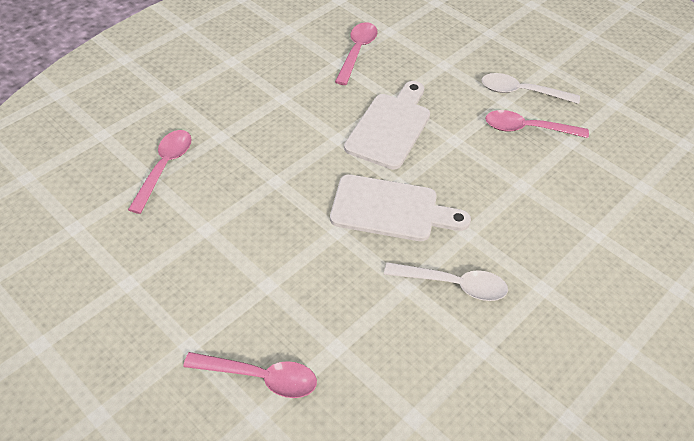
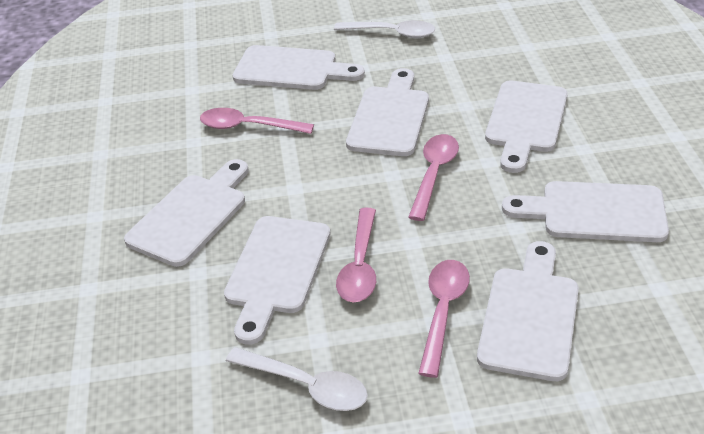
white cutting board: 2 -> 7

